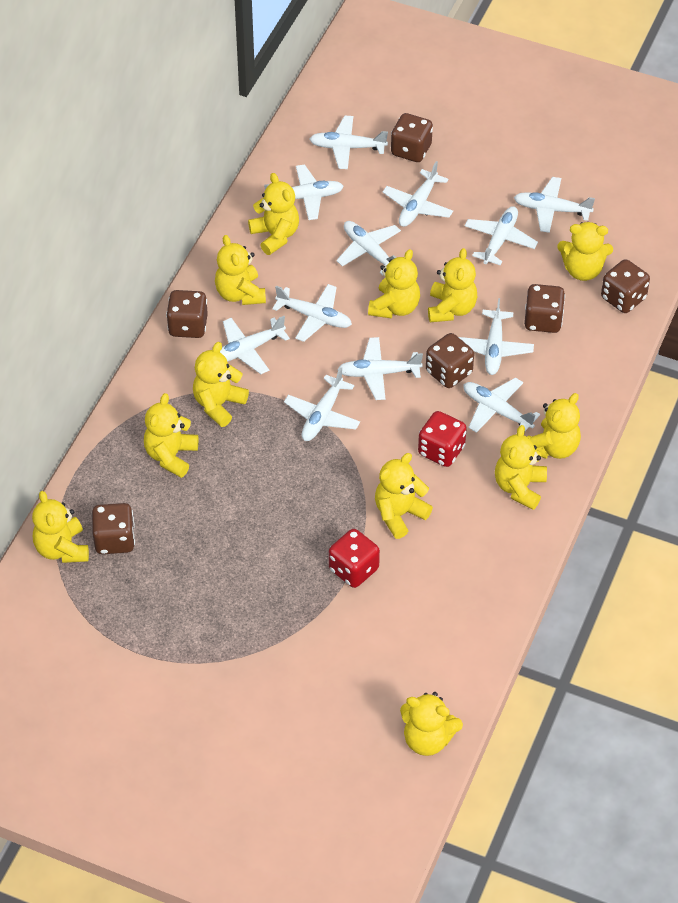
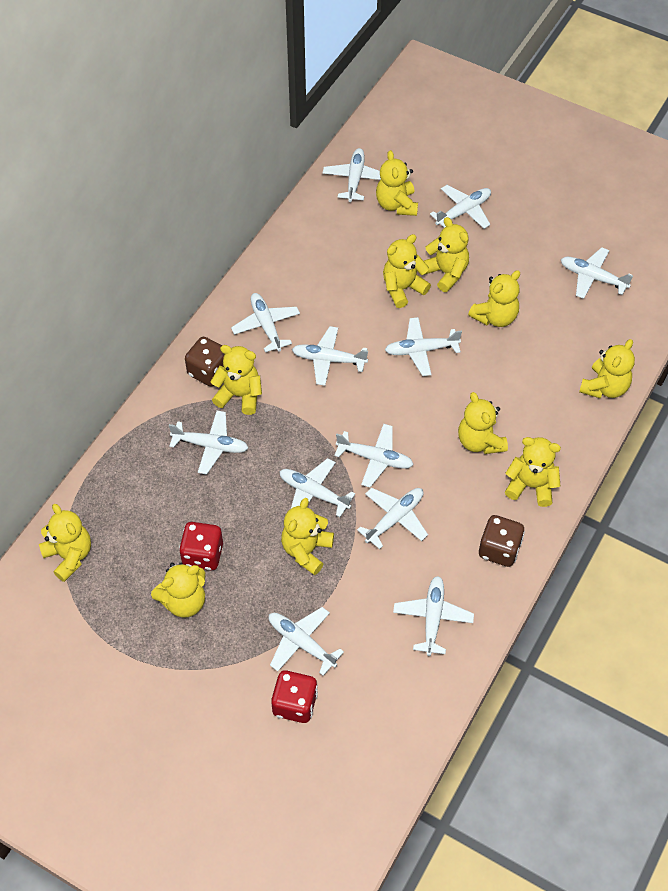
brown dice: 6 -> 2
yellow teddy bear: 12 -> 11

